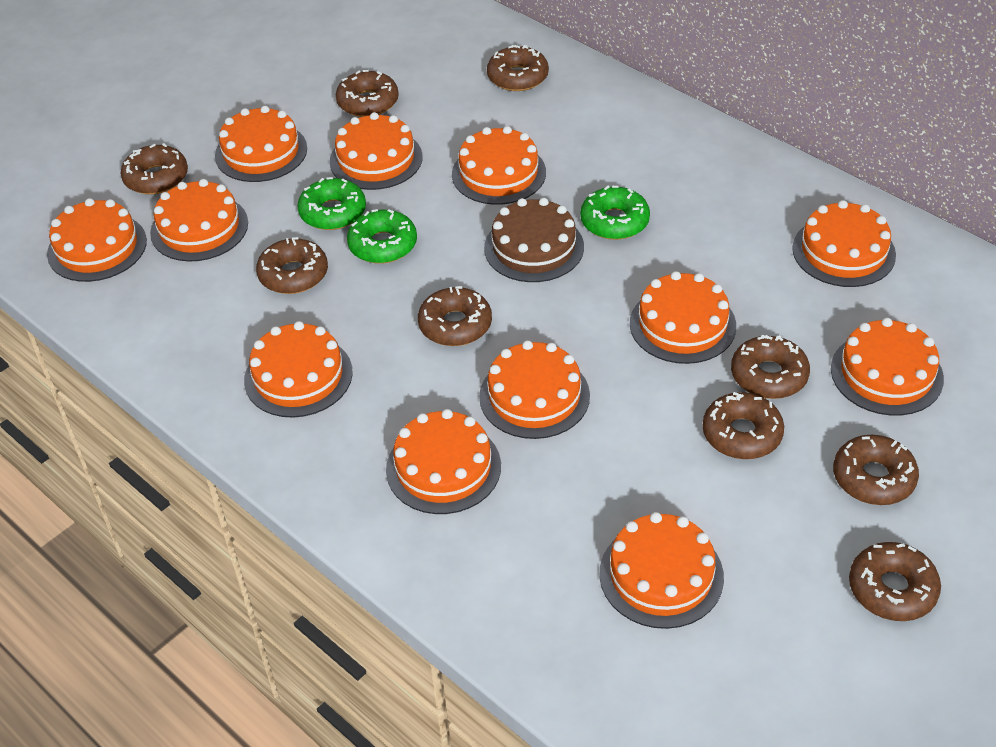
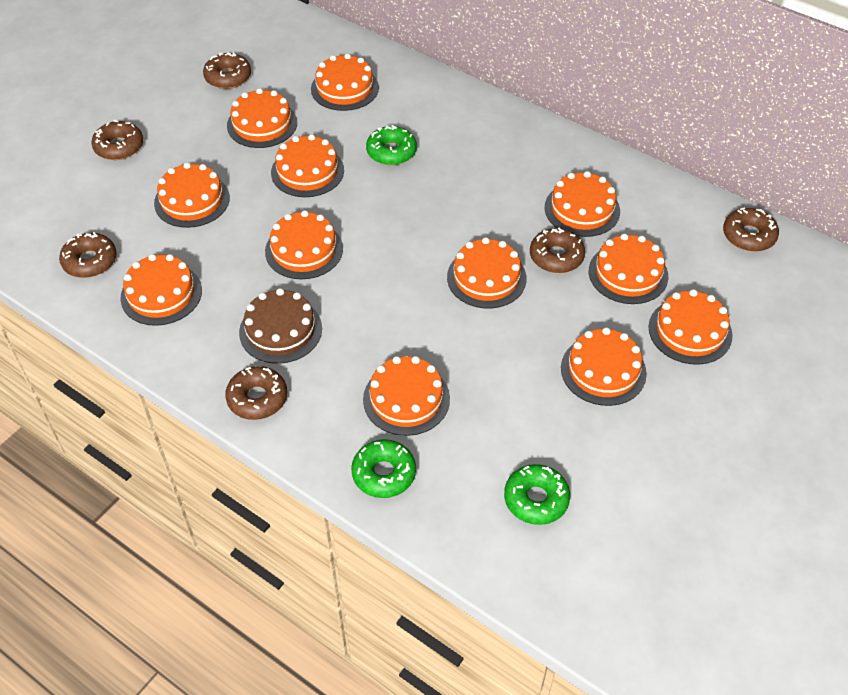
brown donut: 9 -> 6

